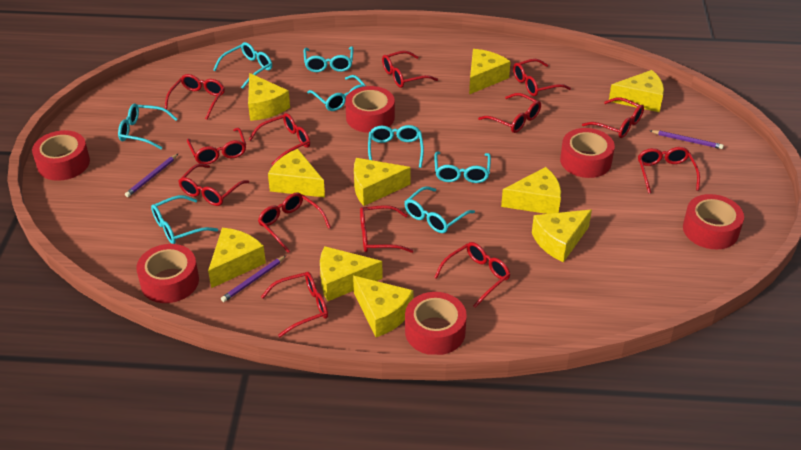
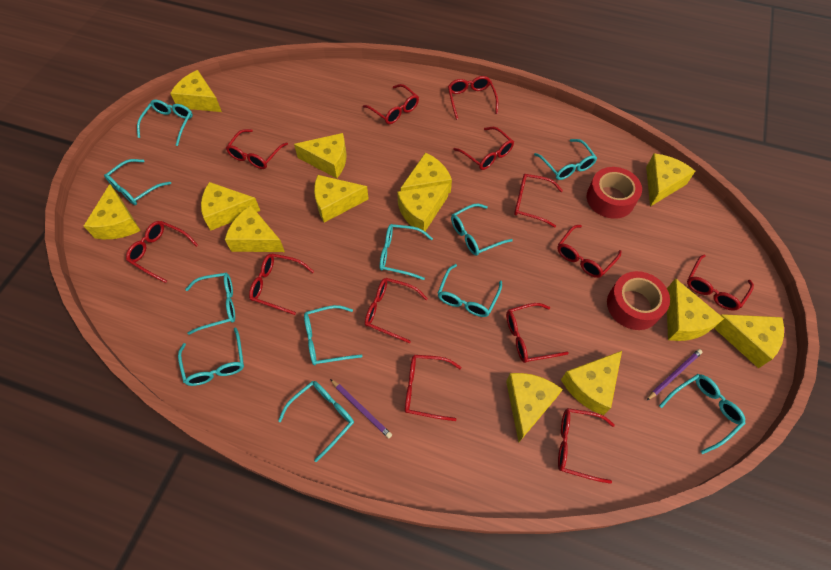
purple pencil: 3 -> 2
red tape: 6 -> 2
turquoise glasses: 8 -> 11
yellow cheese: 10 -> 13

